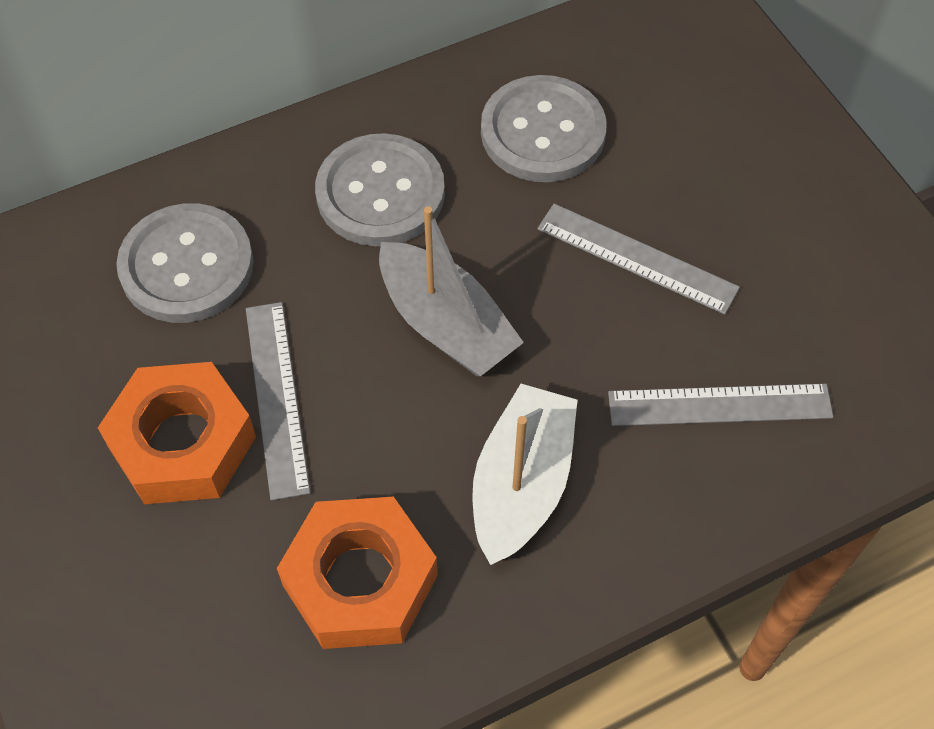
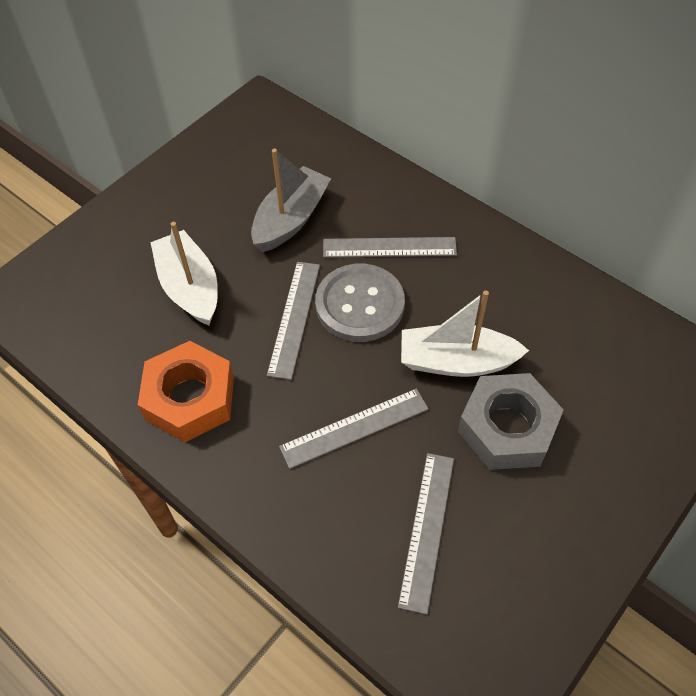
grey button: 3 -> 1
grey nut: 0 -> 1
grey ruler: 3 -> 4
orange nut: 2 -> 1
white boat: 1 -> 2

